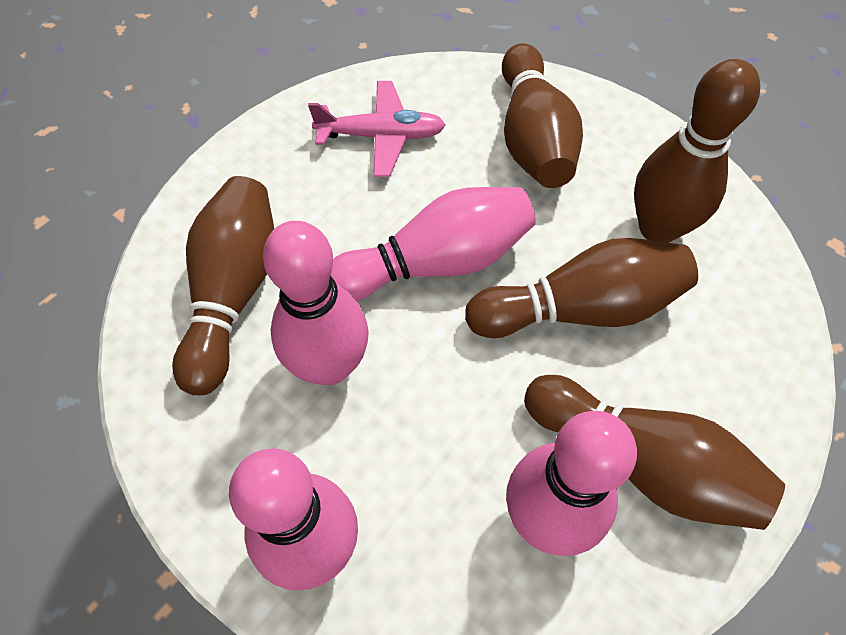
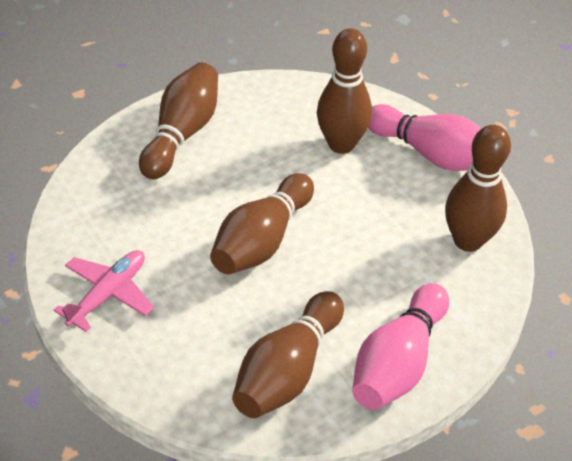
pink bowling pin: 4 -> 2

